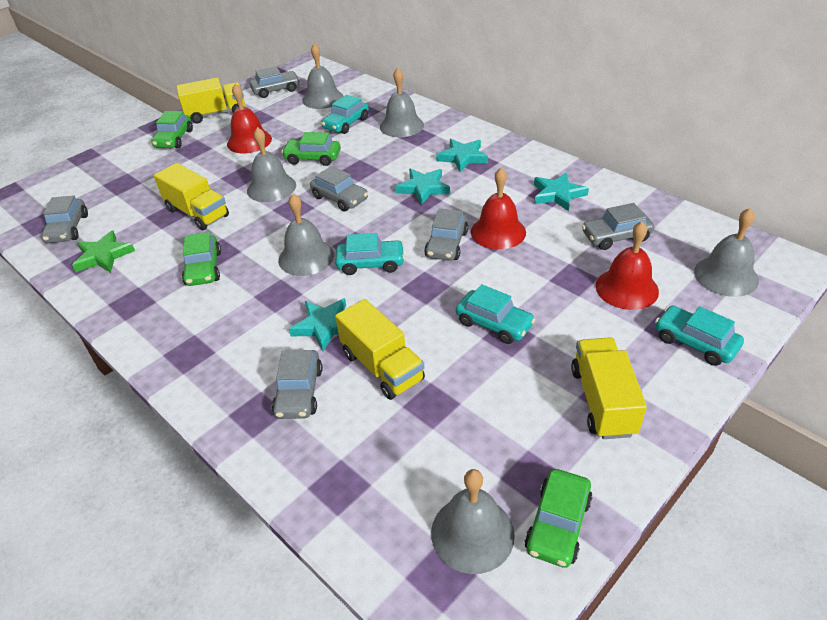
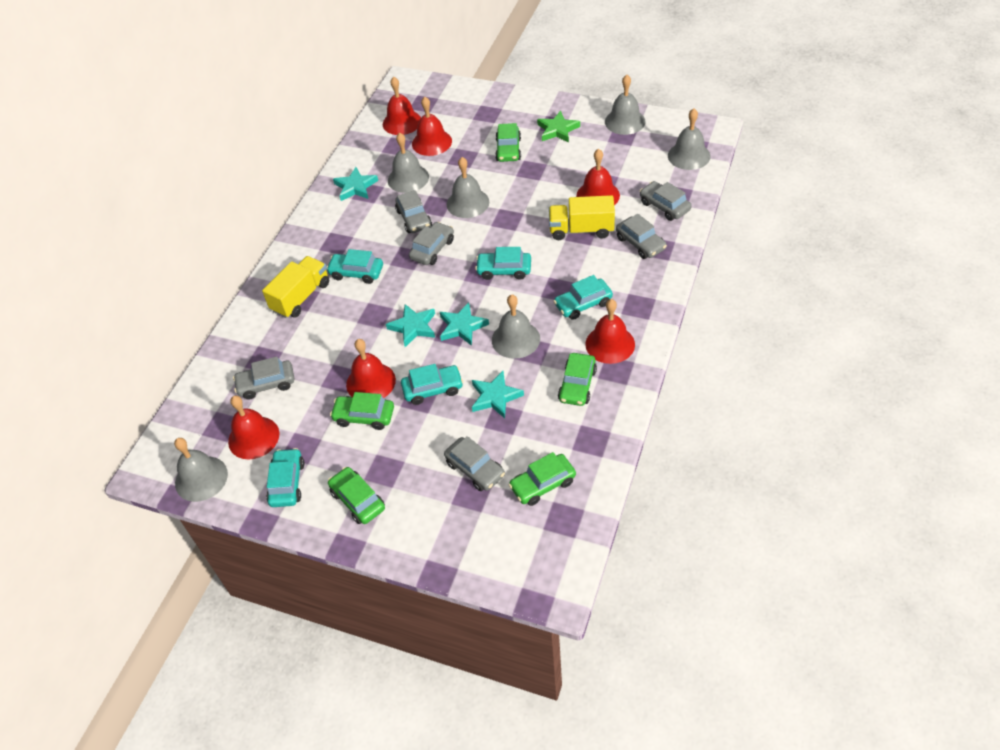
green car: 4 -> 5
red bell: 3 -> 6
turquoise car: 4 -> 5
yellow truck: 4 -> 2

